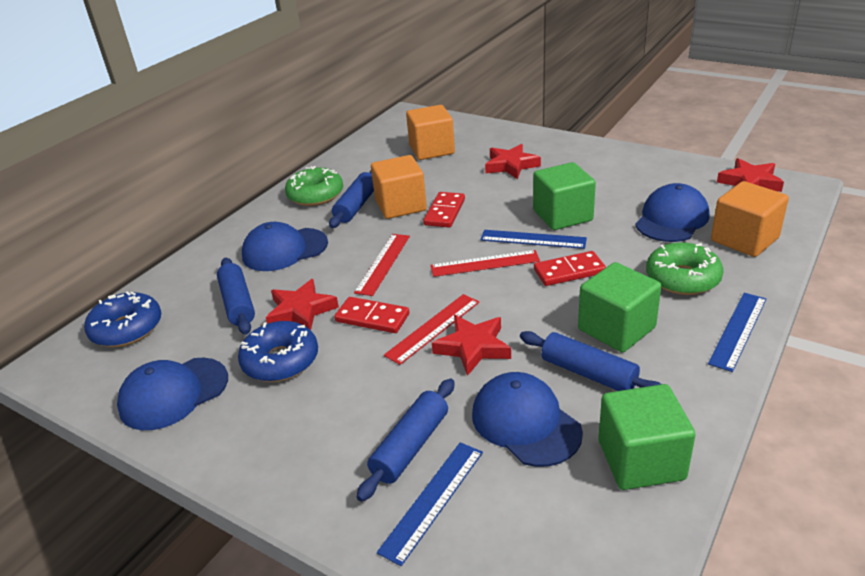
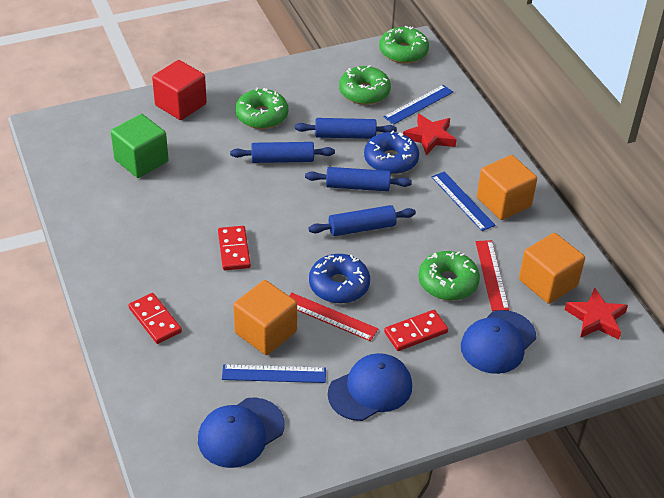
blue cap: 4 -> 3
green cube: 3 -> 1
green donut: 2 -> 4
red cube: 0 -> 1
red ruler: 3 -> 2
red star: 4 -> 2

